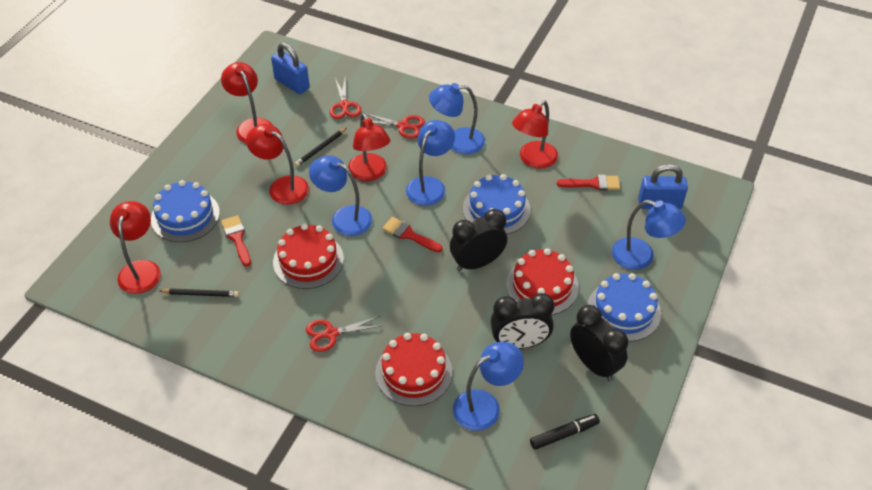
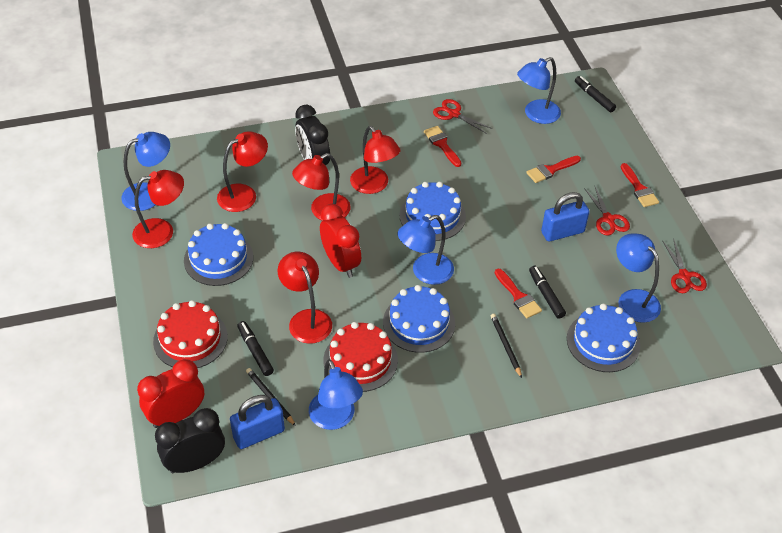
black clock: 3 -> 2
black marker: 1 -> 3
blue cake: 3 -> 4
red brush: 3 -> 4
red cake: 3 -> 2
red clock: 0 -> 2

